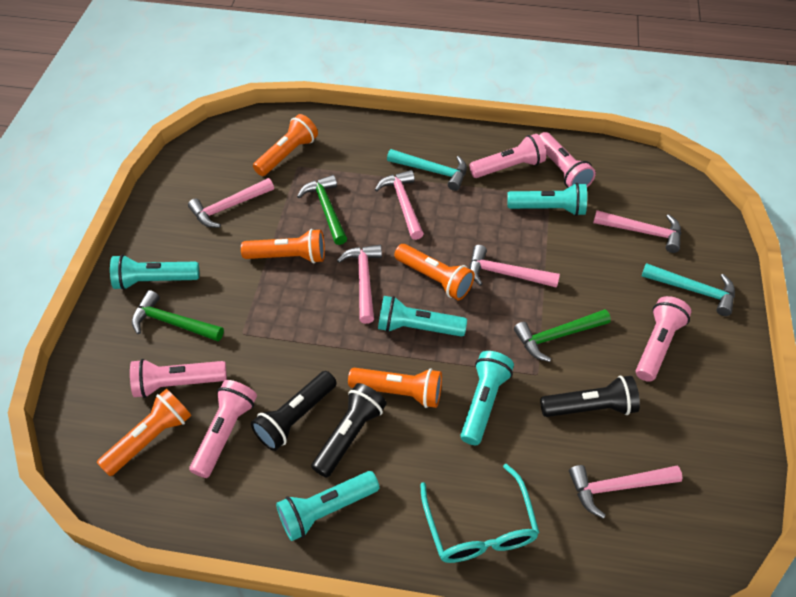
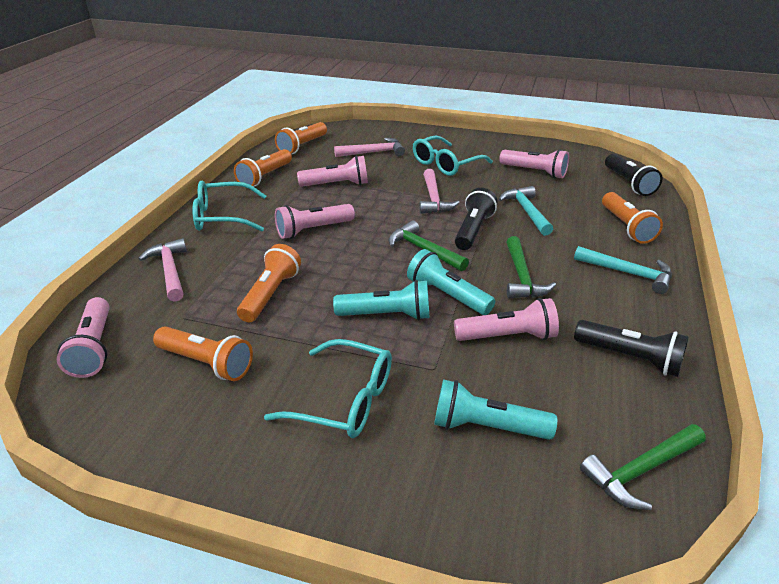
pink hammer: 6 -> 3
turquoise flashlight: 5 -> 3
turquoise glasses: 1 -> 3

